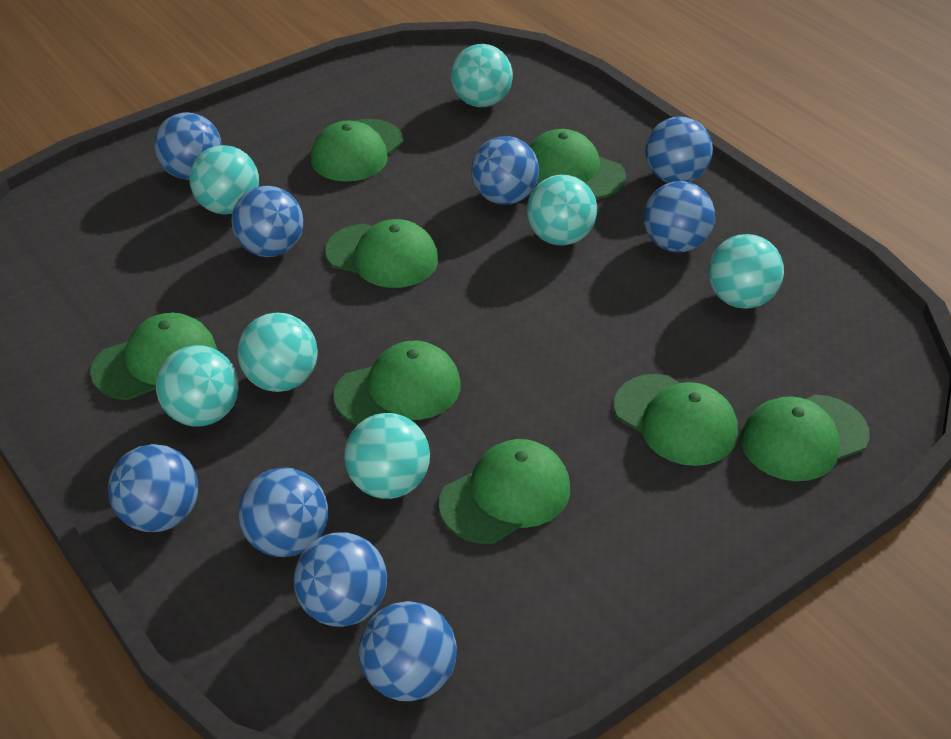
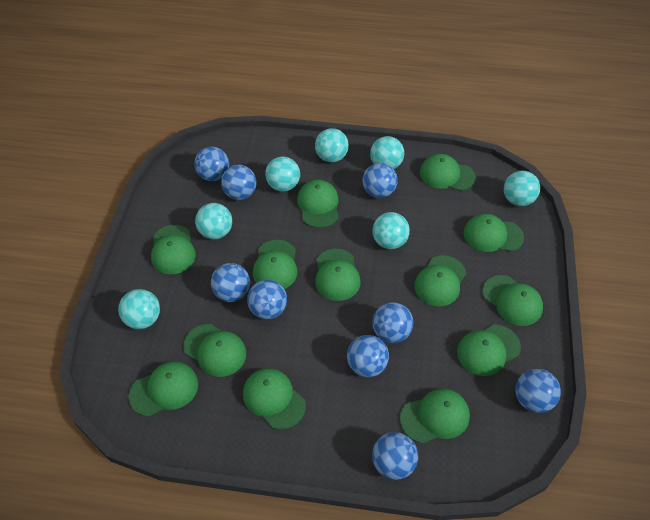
green cap: 8 -> 13

